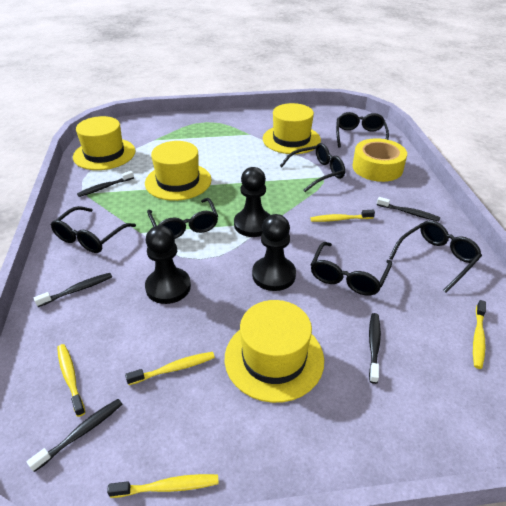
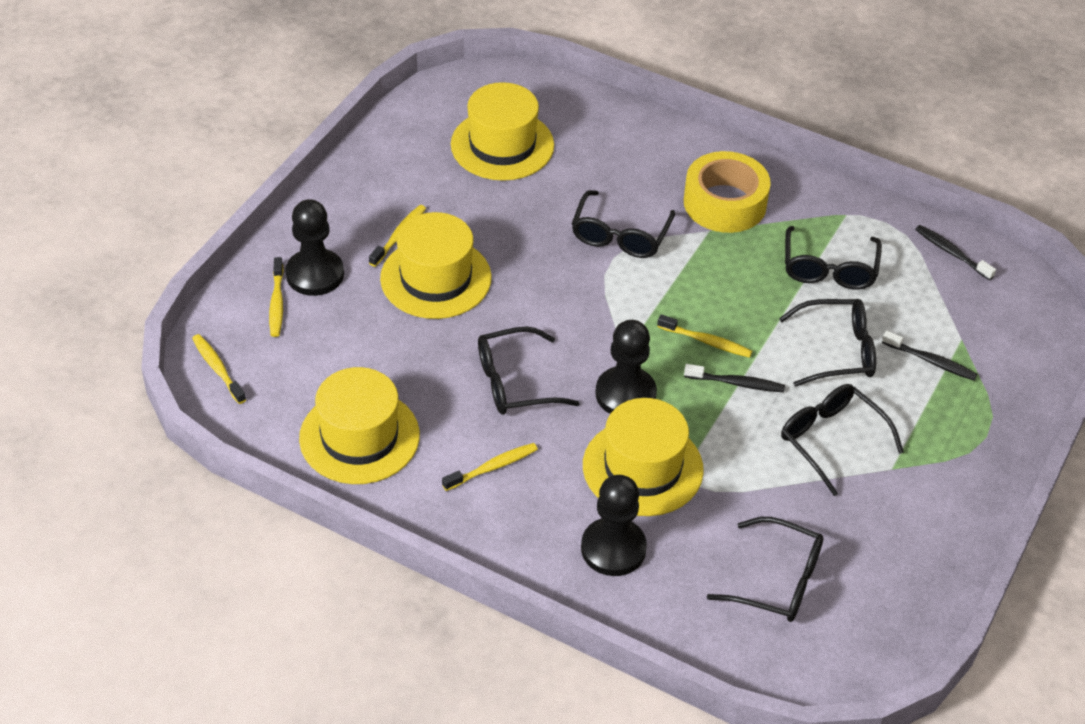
black toothbrush: 5 -> 3

